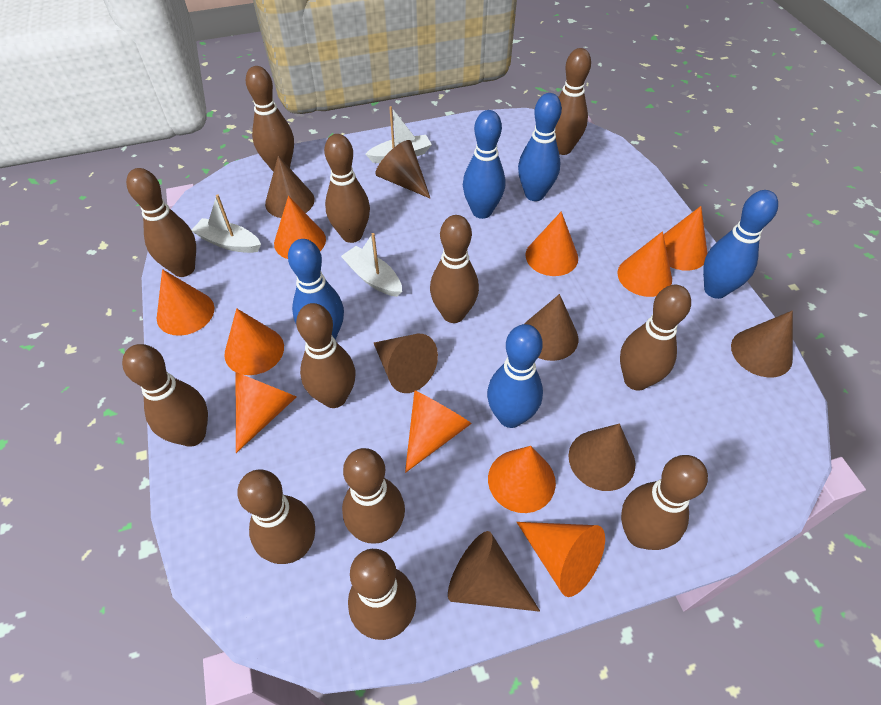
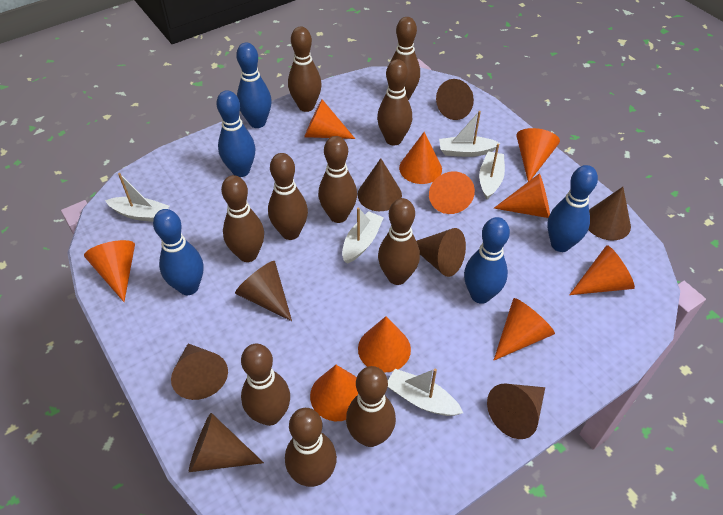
brown bowling pin: 12 -> 10
brown cone: 7 -> 8
white boat: 3 -> 5

